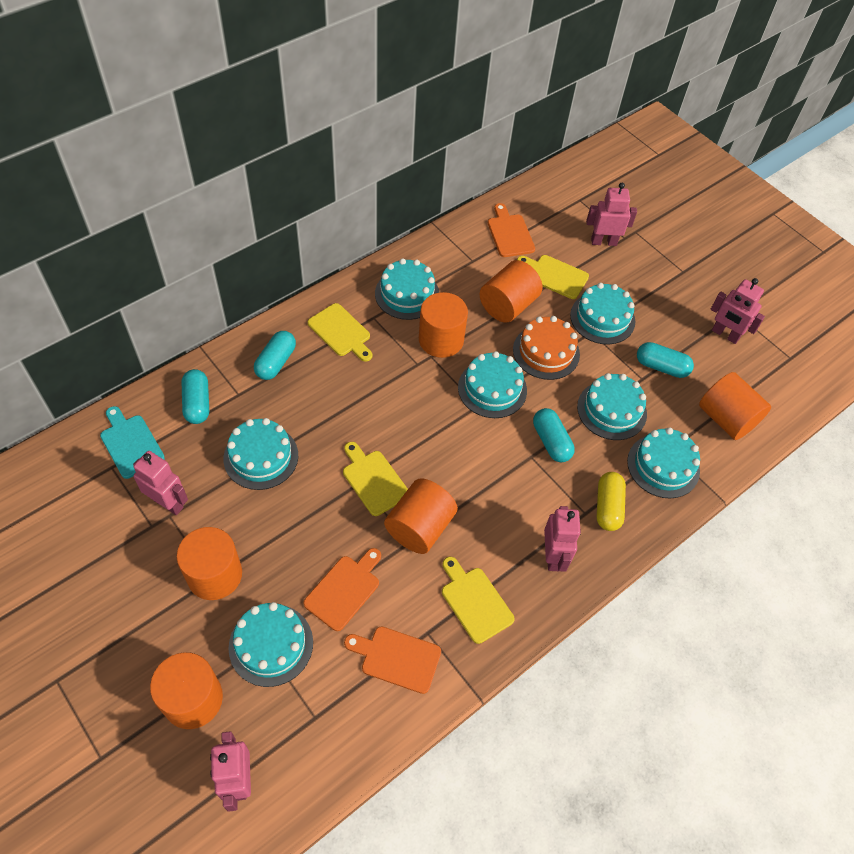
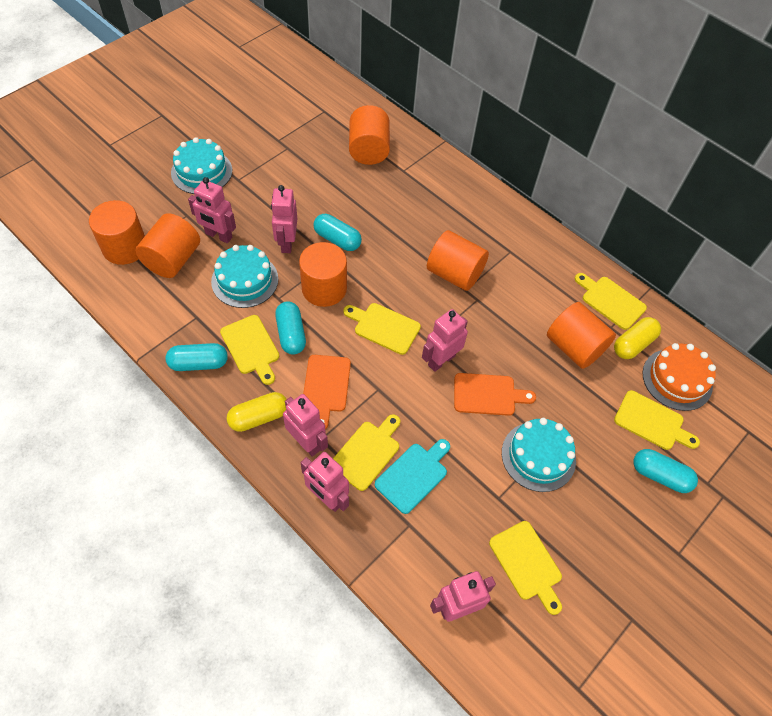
orange cutting board: 3 -> 2
pink robot: 5 -> 6
turquoise cake: 7 -> 3
yellow capsule: 1 -> 2
yellow cutting board: 4 -> 6

